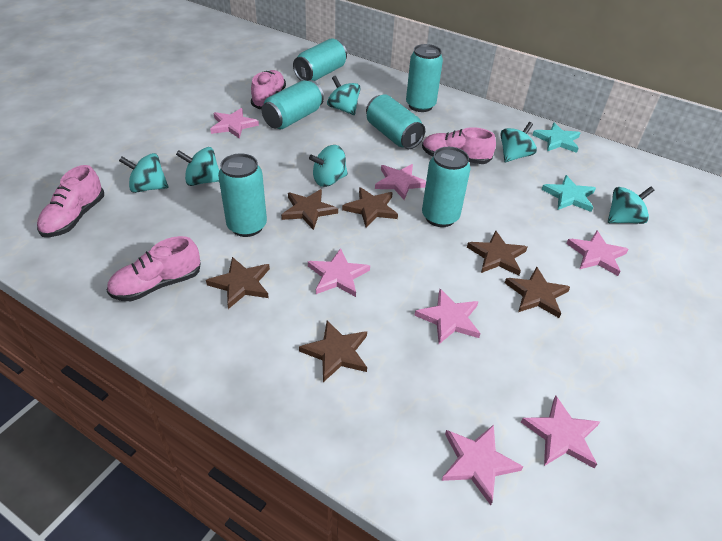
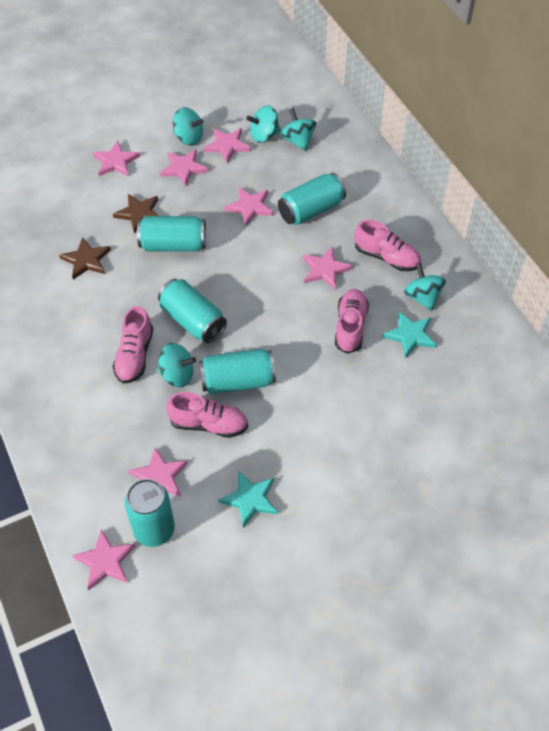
brown star: 6 -> 2
turquoise can: 6 -> 5
turquoise spinning top: 6 -> 5

